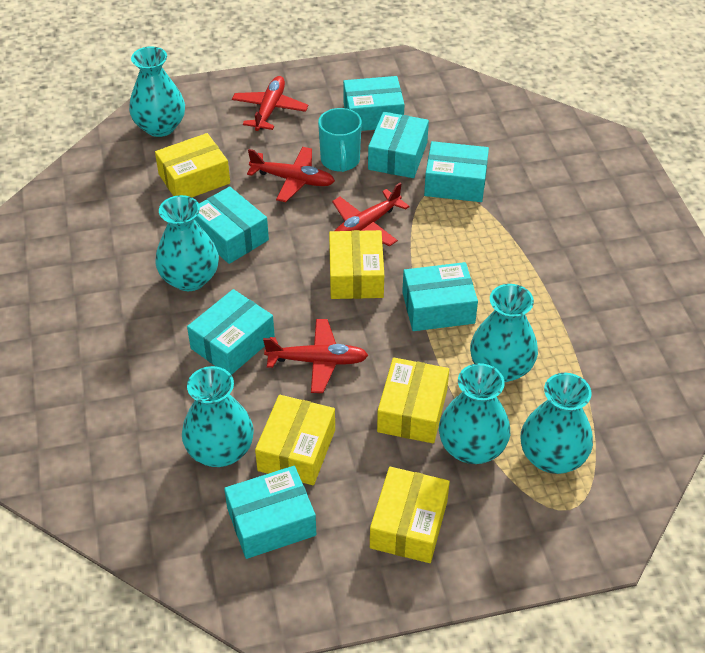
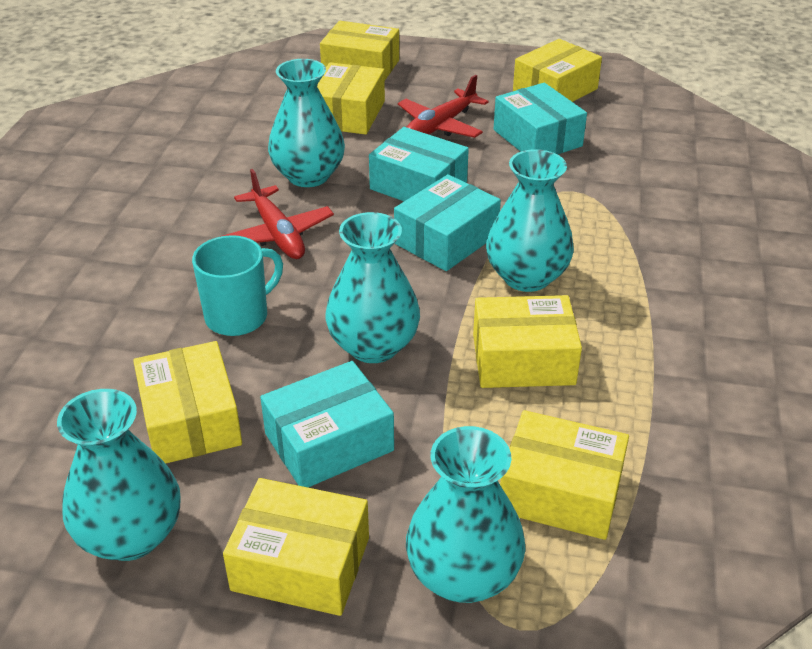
red plane: 4 -> 2
turquoise box: 7 -> 4
turquoise vase: 6 -> 5
yellow box: 5 -> 7

